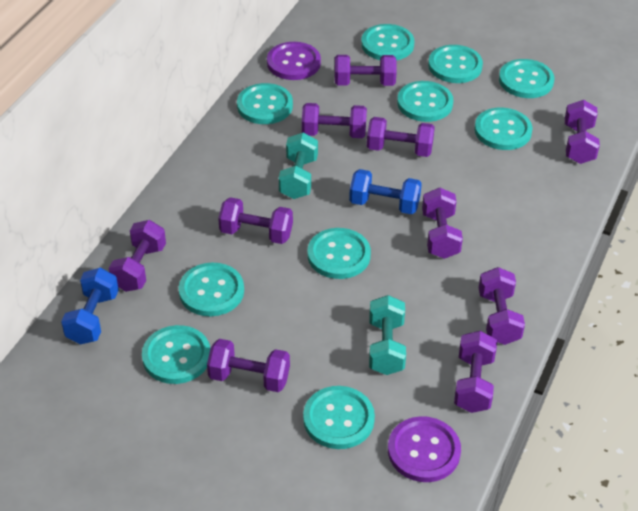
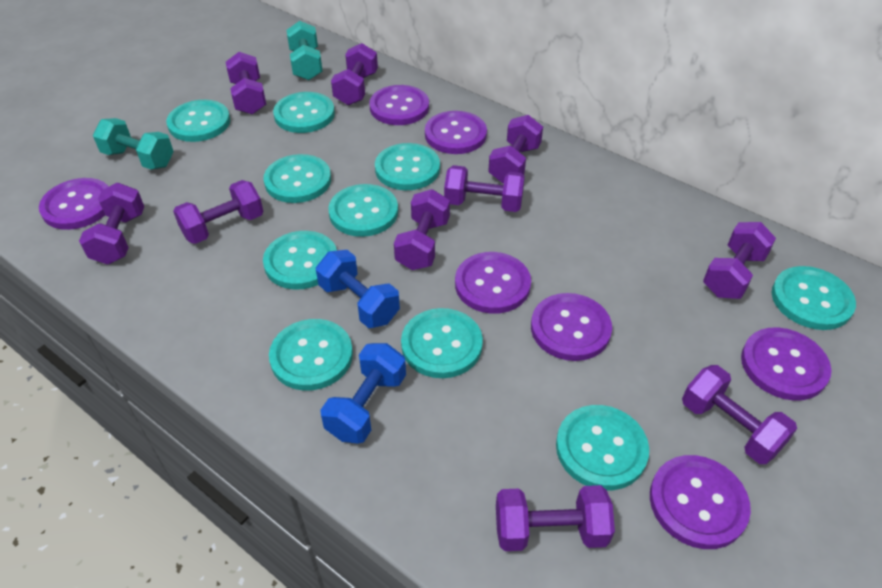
purple button: 2 -> 7

